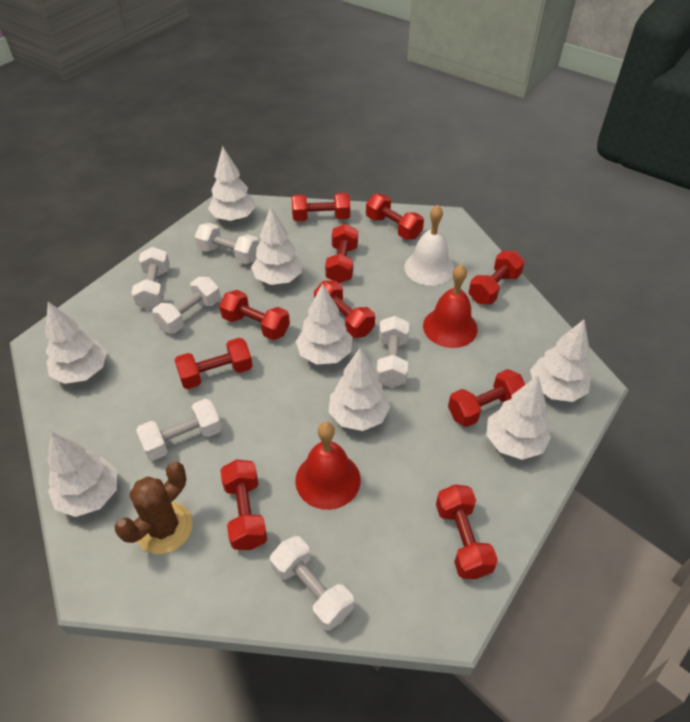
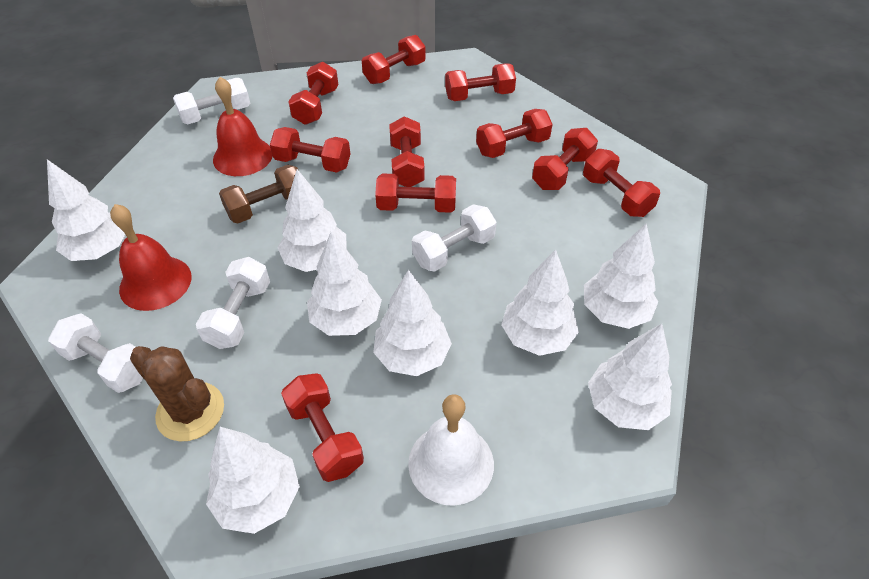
brown dumbbell: 0 -> 1
white dumbbell: 6 -> 4

